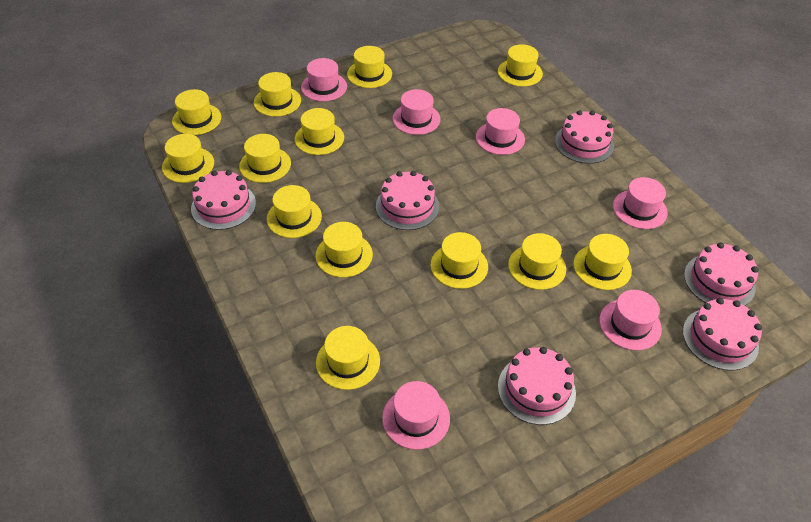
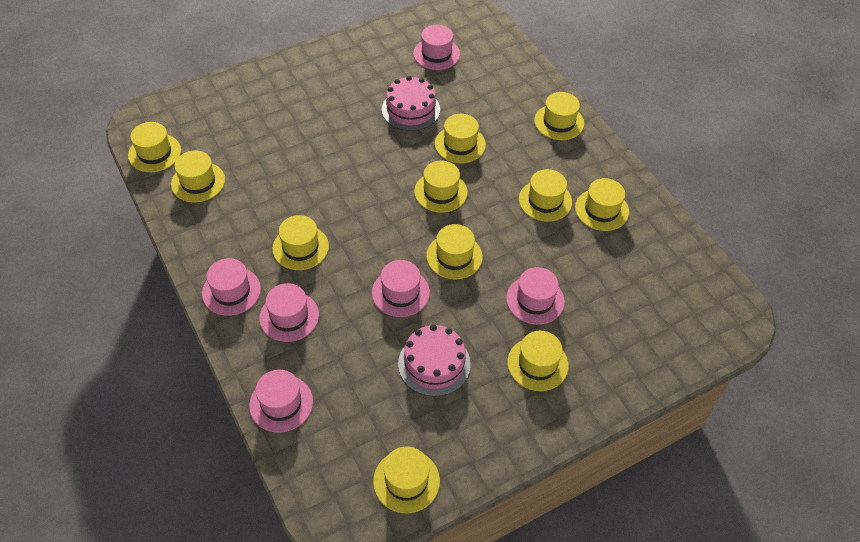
pink cake: 6 -> 2
yellow hat: 13 -> 11

